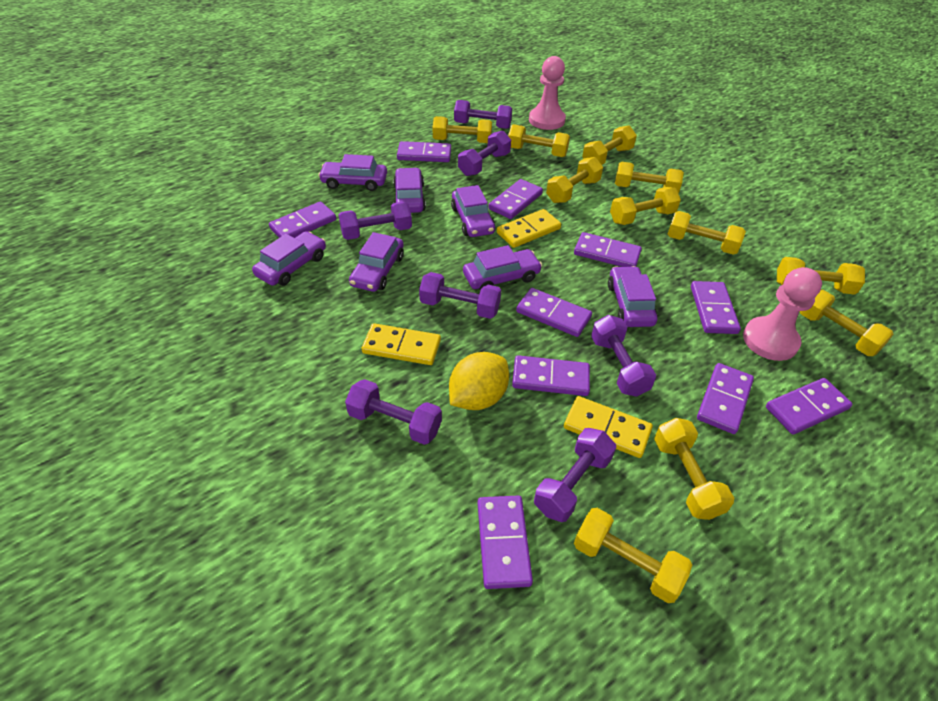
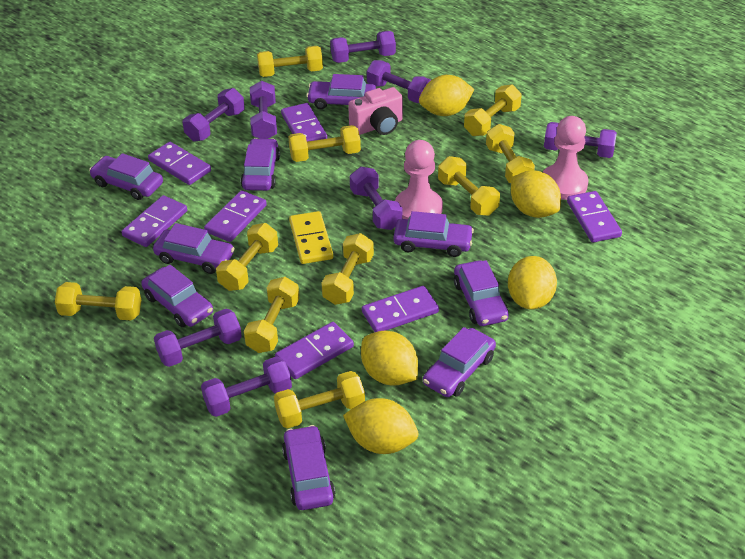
pink camera: 0 -> 1
purple car: 7 -> 9
purple domino: 10 -> 7
purple dumbbell: 7 -> 8
yellow domino: 3 -> 1
yellow dumbbell: 11 -> 10
yellow lemon: 1 -> 5

